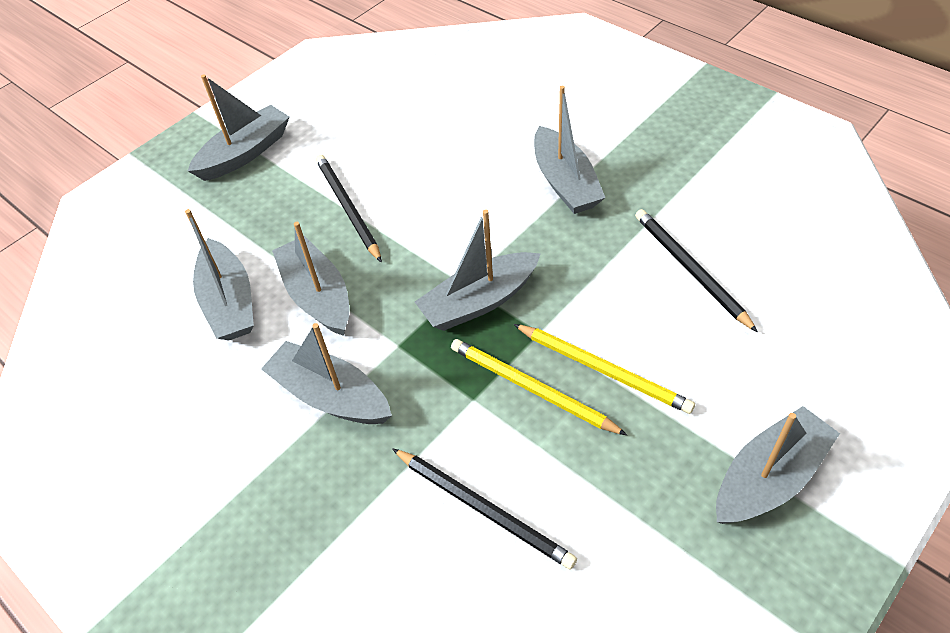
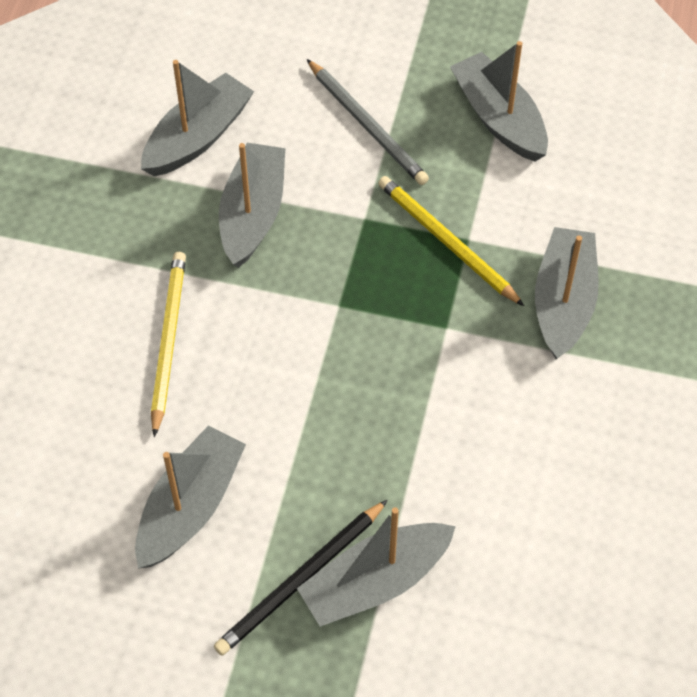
black pencil: 3 -> 1
grey boat: 7 -> 6
grey pencil: 0 -> 1

